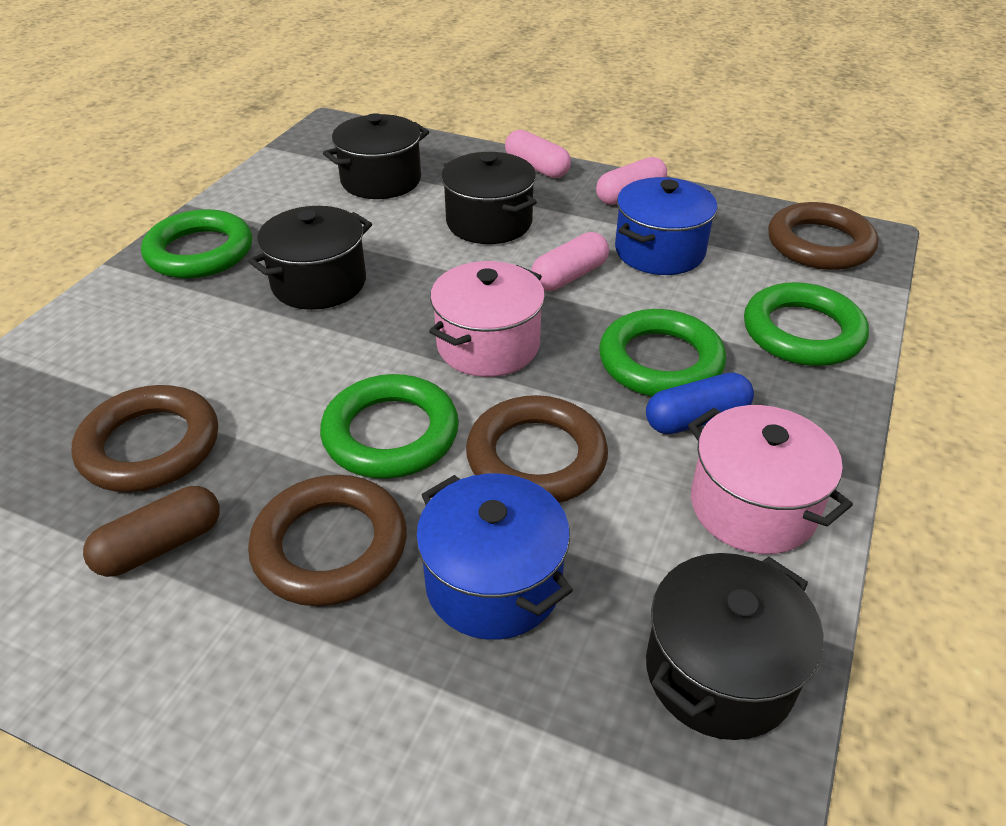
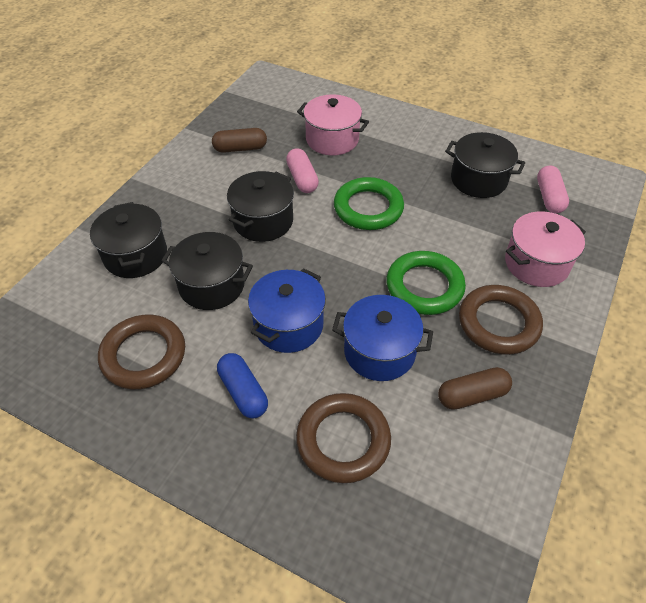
brown capsule: 1 -> 2
brown ring: 4 -> 3
green ring: 4 -> 2
pink capsule: 3 -> 2

